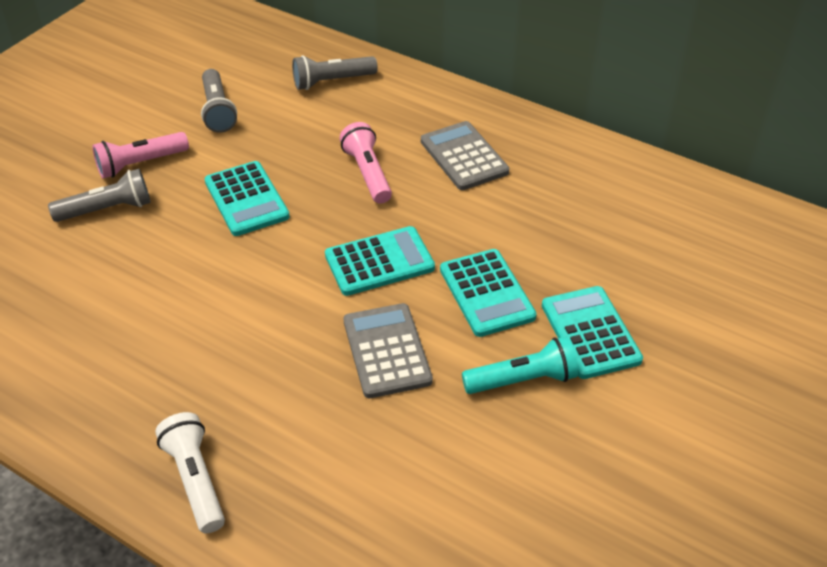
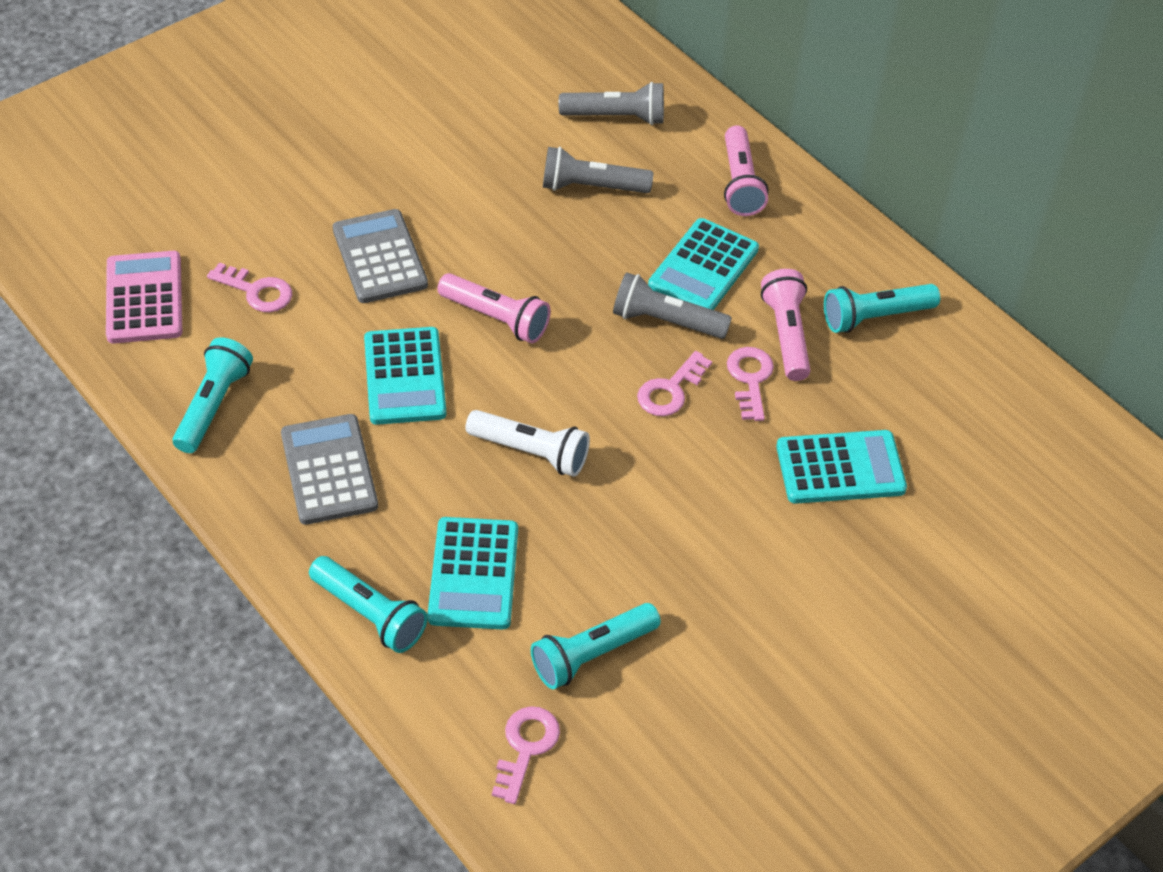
pink calculator: 0 -> 1
pink flashlight: 2 -> 3
pink key: 0 -> 4
turquoise flashlight: 1 -> 4

